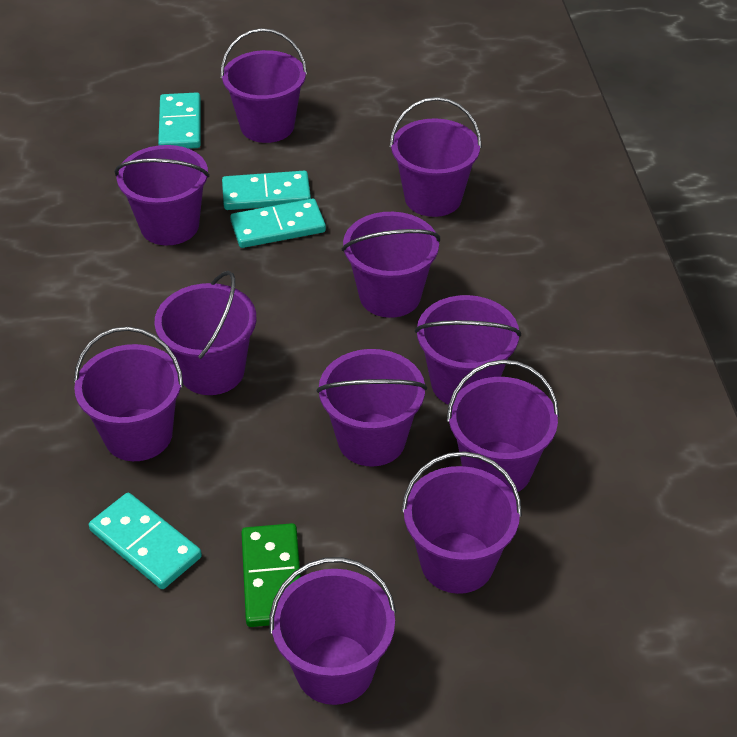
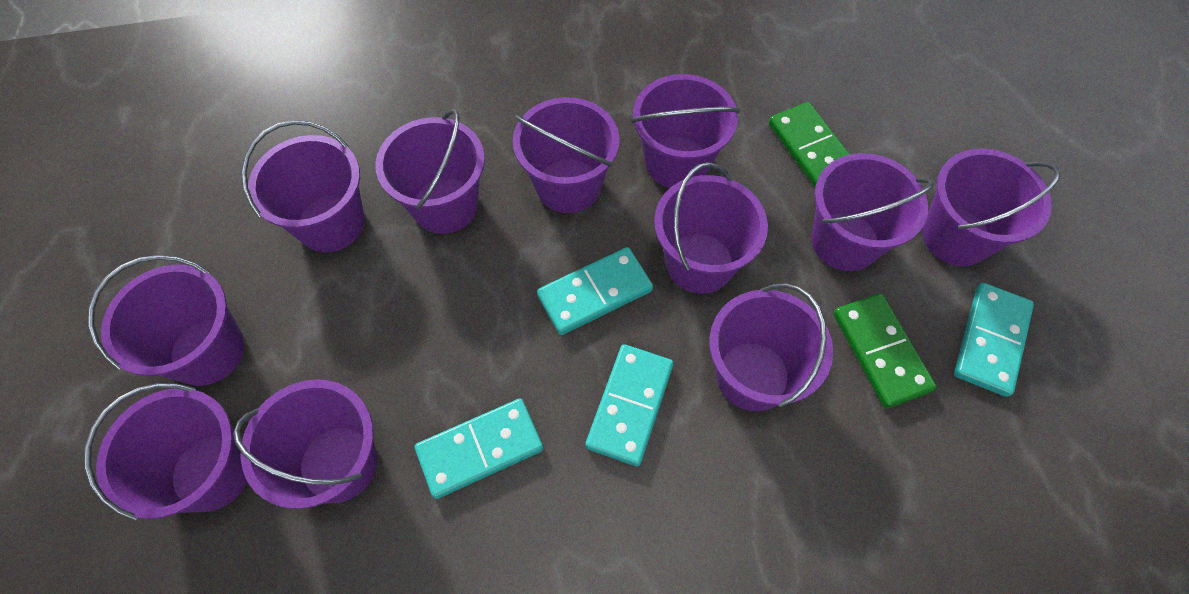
green domino: 1 -> 2

